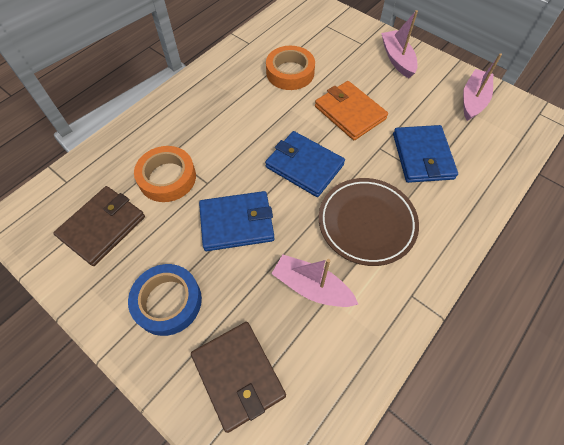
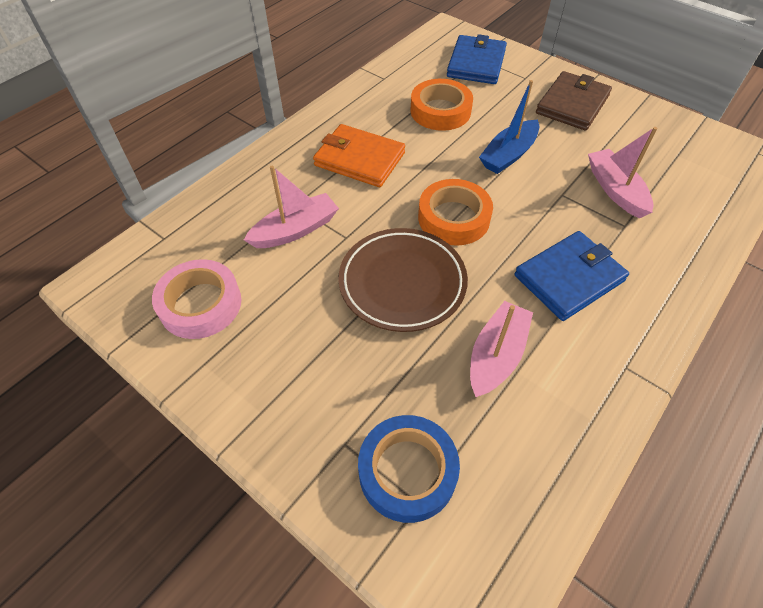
blue boat: 0 -> 1
blue wallet: 3 -> 2
brown wallet: 2 -> 1
pink tape: 0 -> 1

